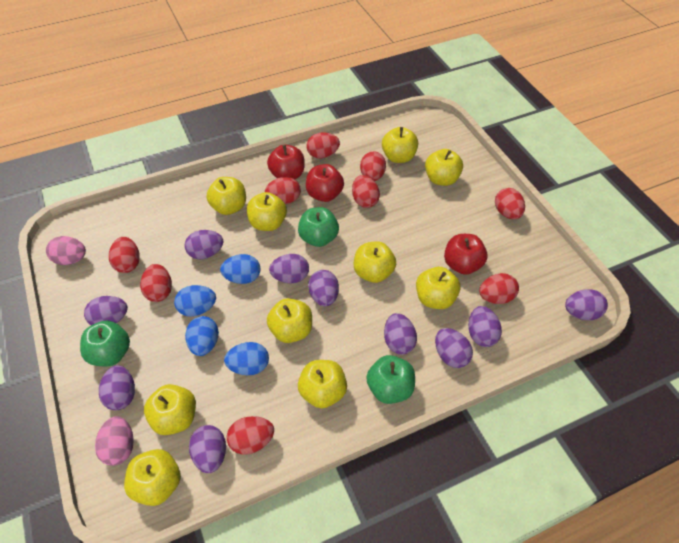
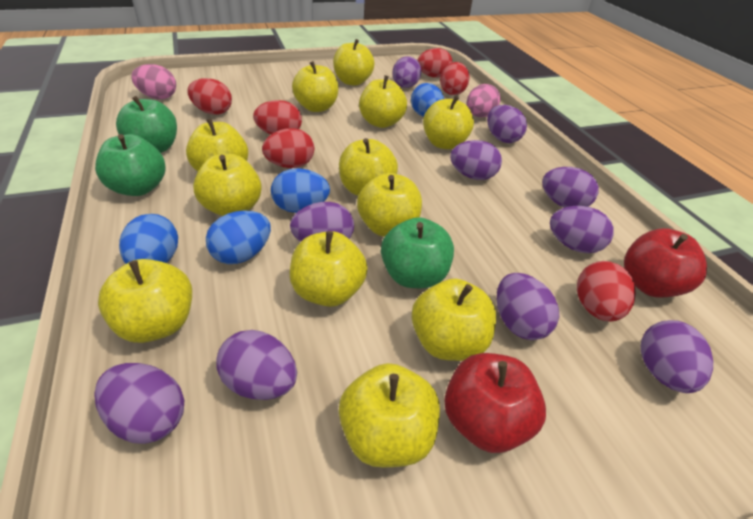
red apple: 3 -> 2
red egg: 9 -> 6
yellow apple: 10 -> 12

